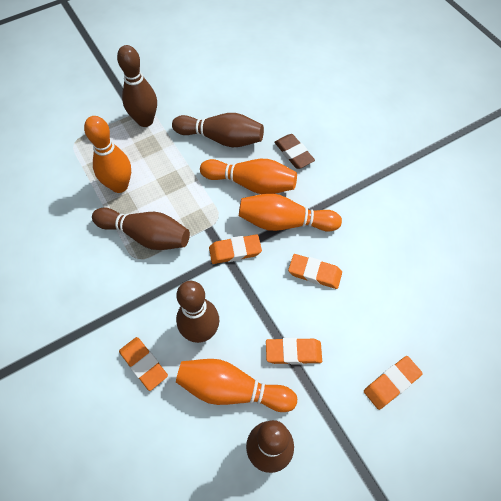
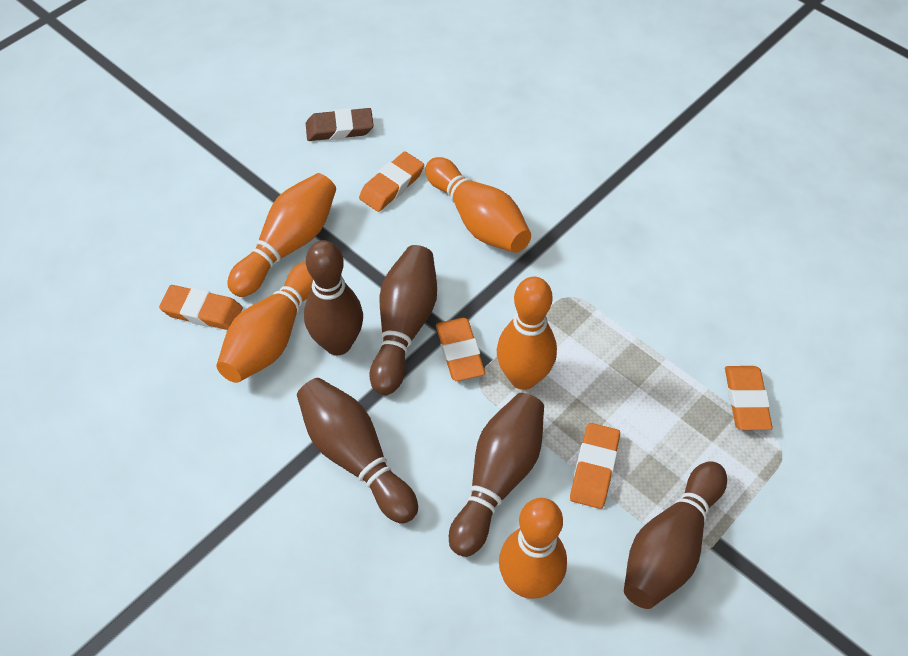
orange bowling pin: 4 -> 5

